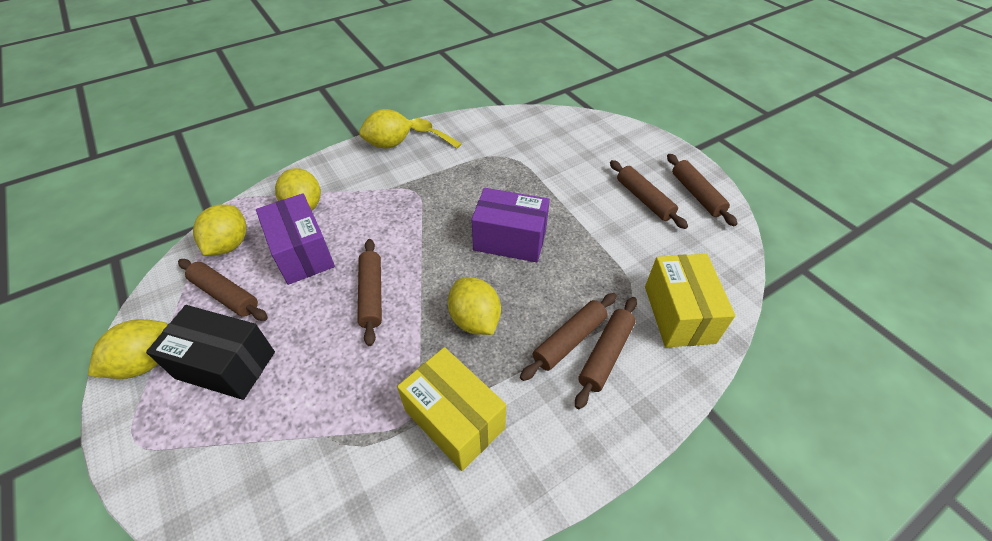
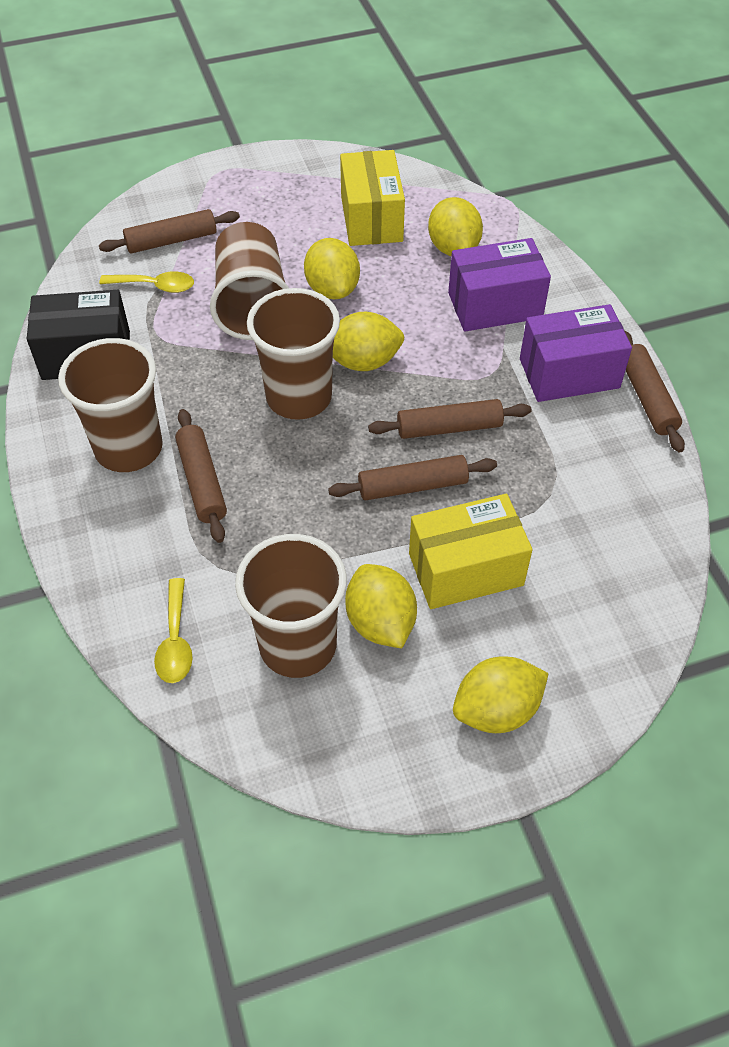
brown cup: 0 -> 4
brown rolling pin: 6 -> 5
yellow spoon: 1 -> 2

